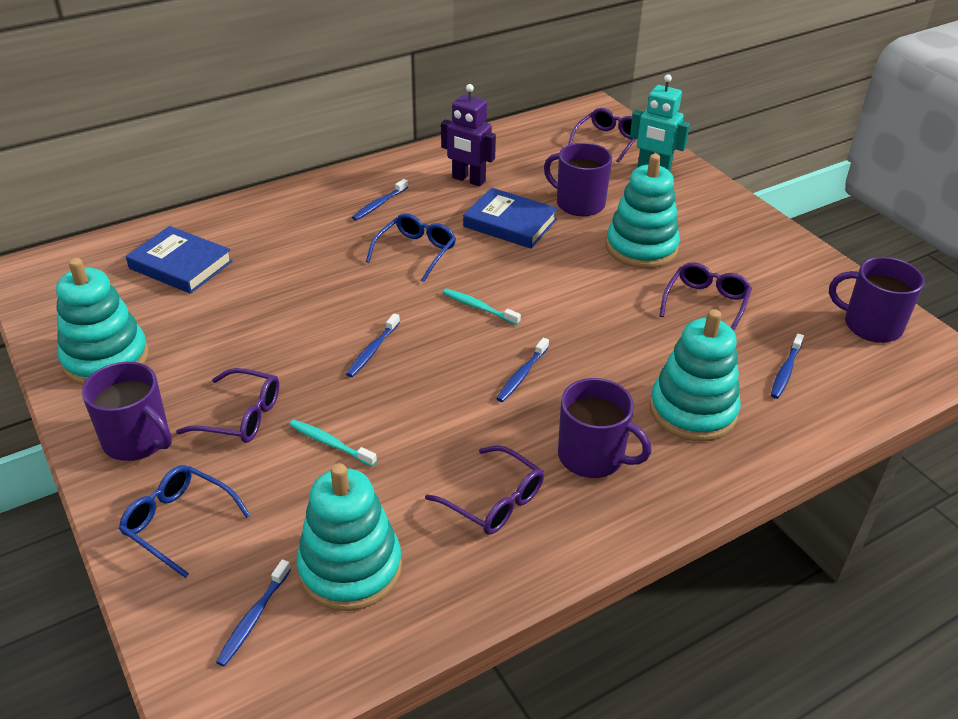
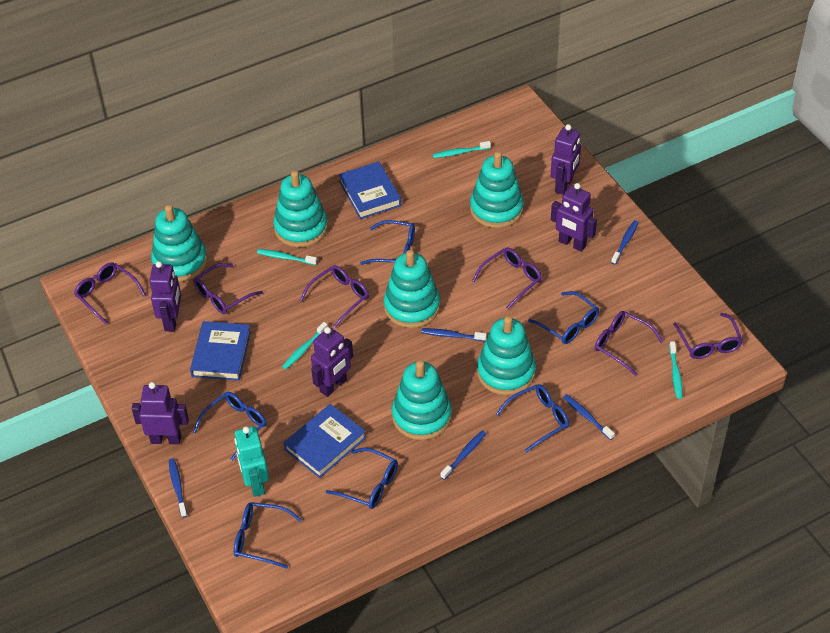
blue book: 2 -> 3
blue glasses: 2 -> 6
purple glasses: 4 -> 6
purple mug: 4 -> 0
purple robot: 1 -> 5
turquoise stacking toy: 4 -> 6
turquoise toothbrush: 2 -> 4

